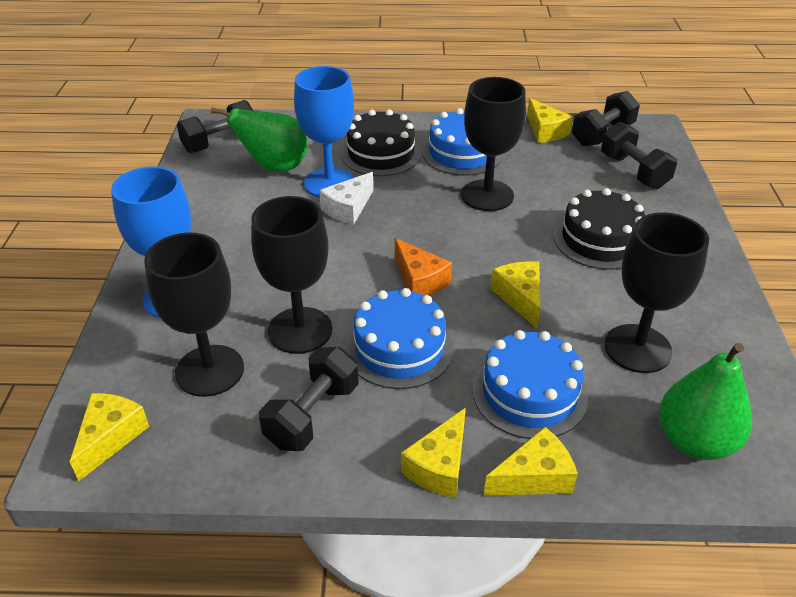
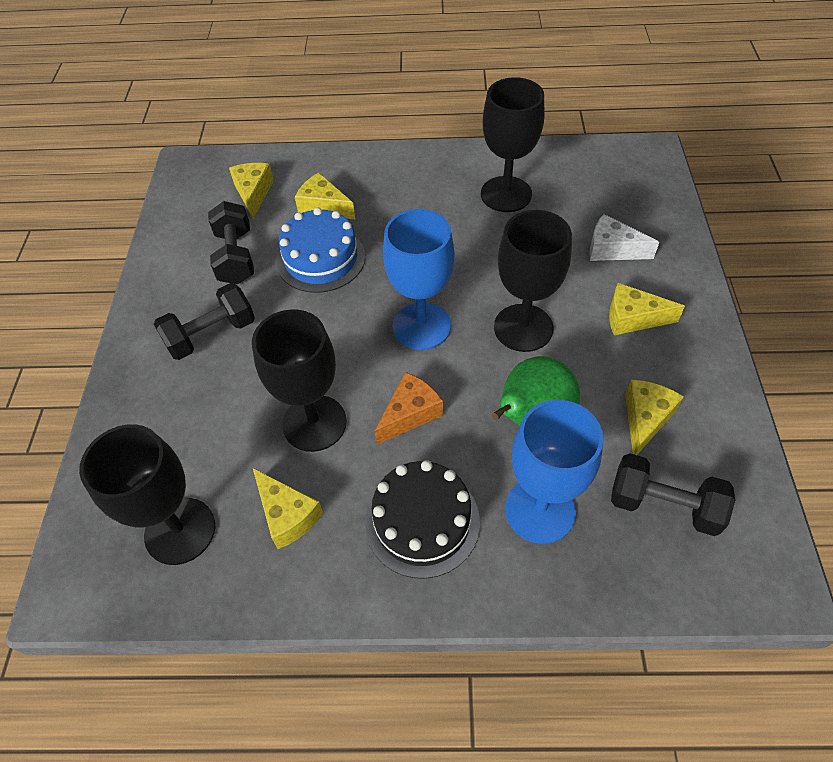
black cake: 2 -> 1
black dumbbell: 4 -> 3
blue cake: 3 -> 1
green pear: 2 -> 1

